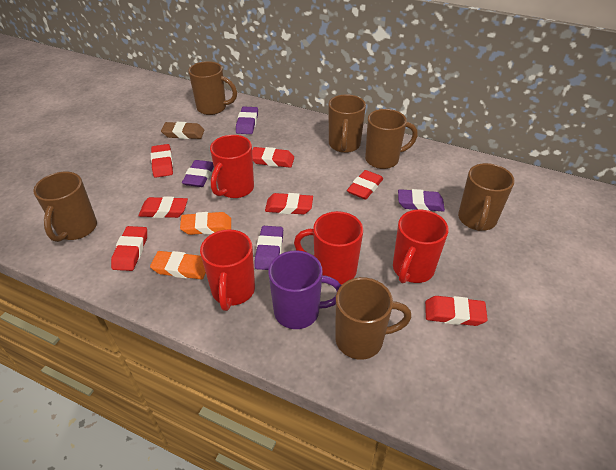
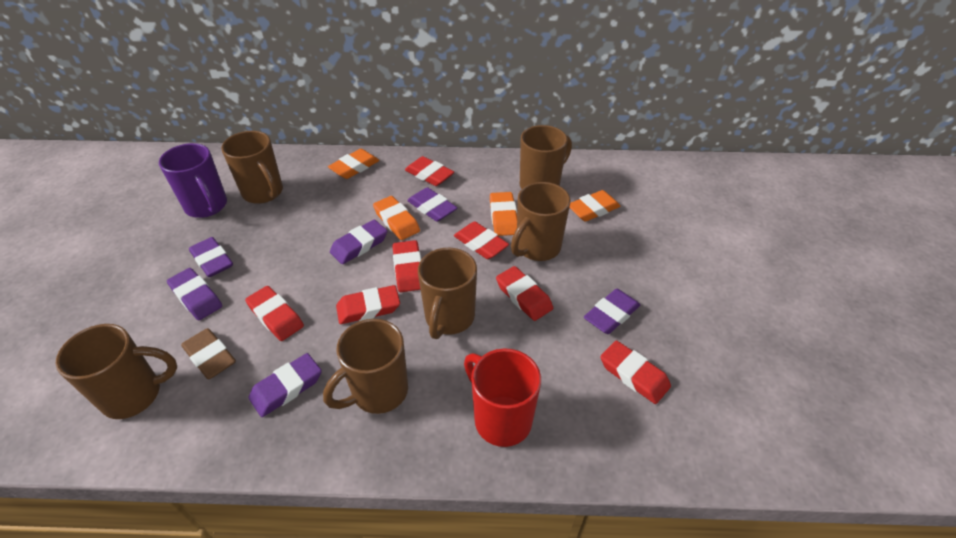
orange eraser: 2 -> 4
purple eraser: 4 -> 6
red mug: 4 -> 1

